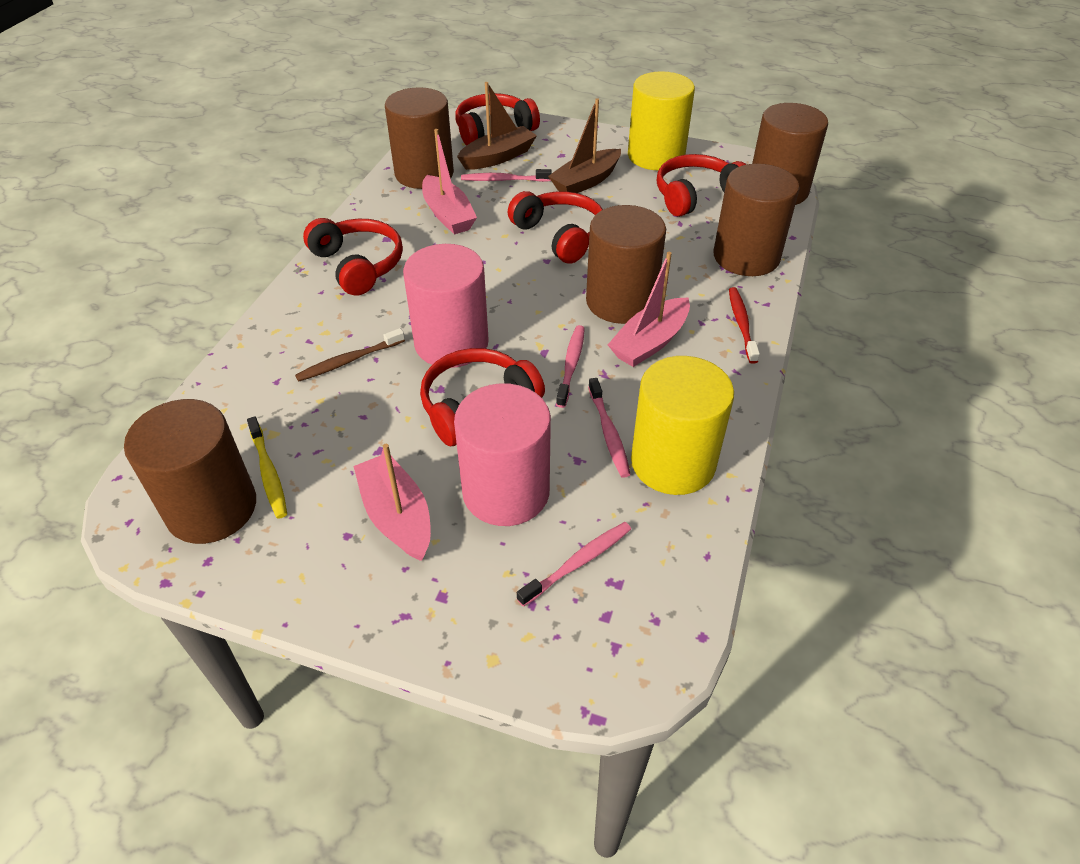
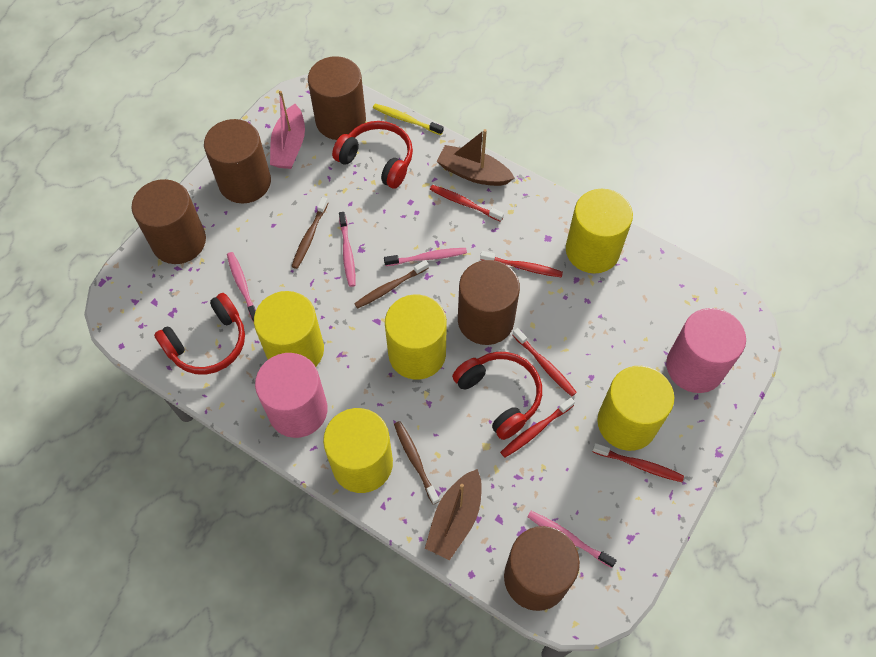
brown toothbrush: 1 -> 3
pink boat: 3 -> 1
red headphones: 5 -> 3
red toothbrush: 1 -> 5
yellow cylinder: 2 -> 5

